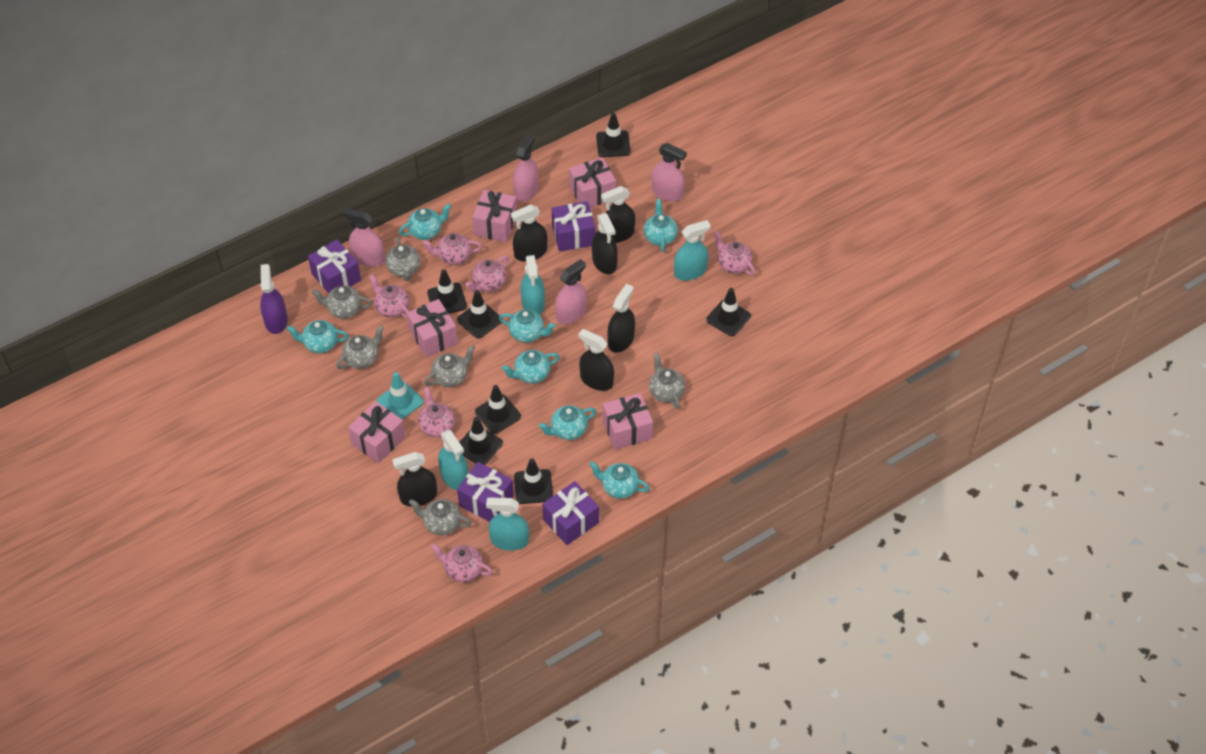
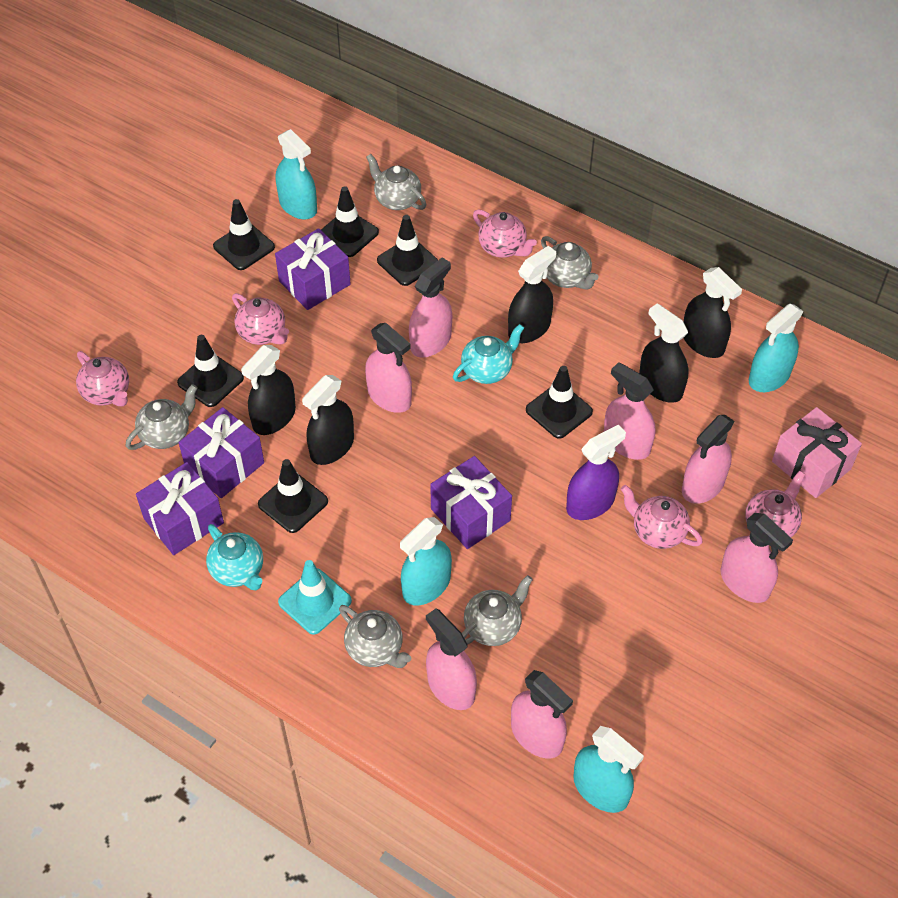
black spray bottle: 6 -> 5
black traffic cone: 7 -> 6
grey teapot: 6 -> 5
pink gift: 5 -> 1
pink spray bottle: 4 -> 7
pink teapot: 6 -> 5
turquoise teapot: 7 -> 2

